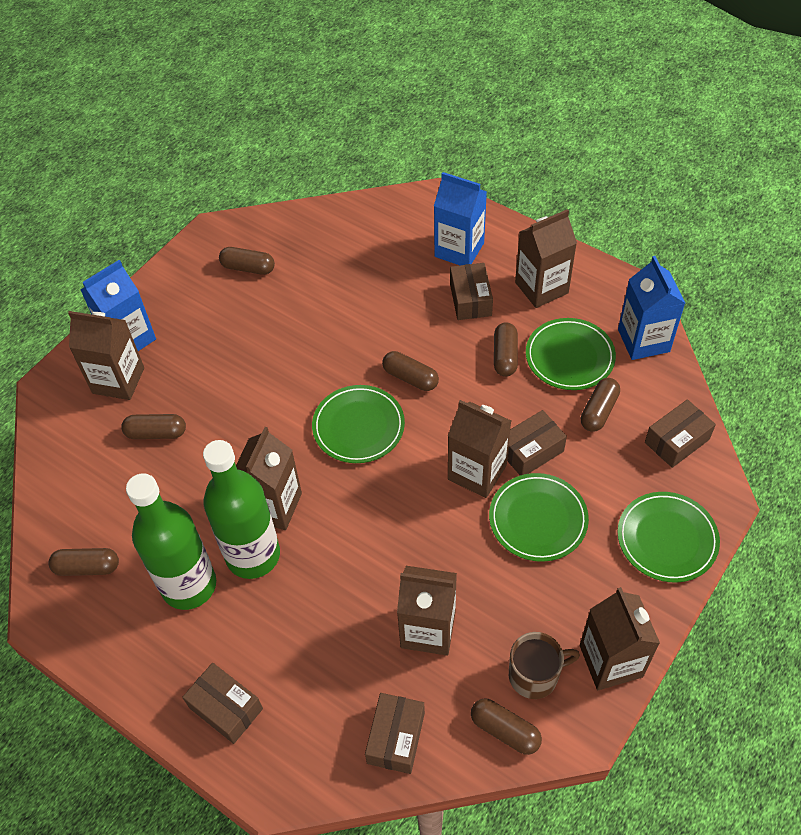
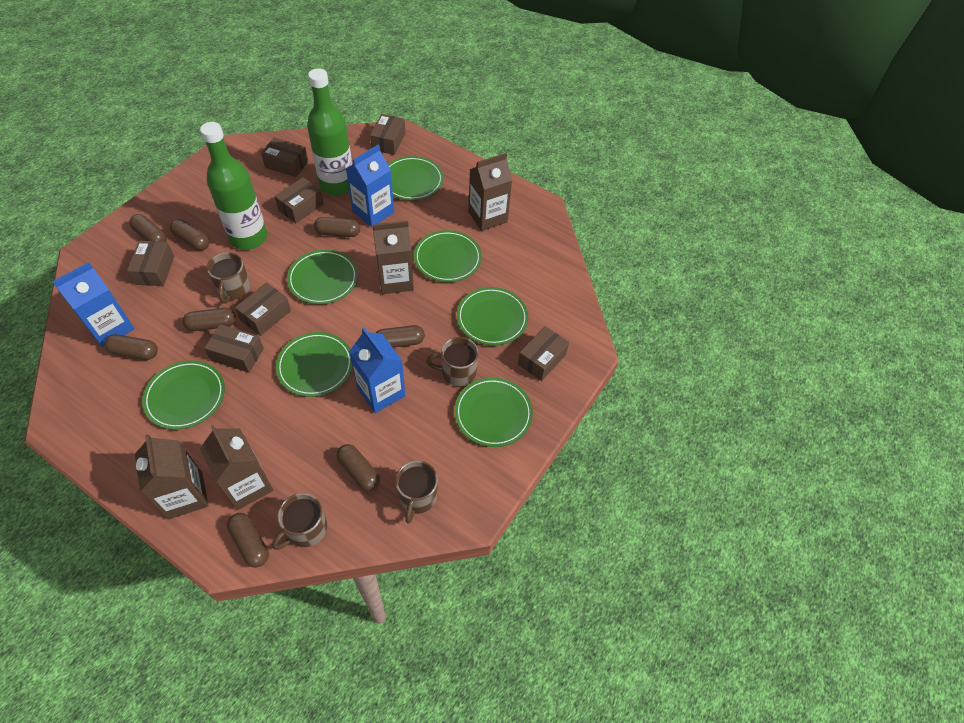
brown box: 5 -> 7
brown capsule: 7 -> 8
brown carton: 6 -> 4
brown mug: 1 -> 4
green plate: 4 -> 7

